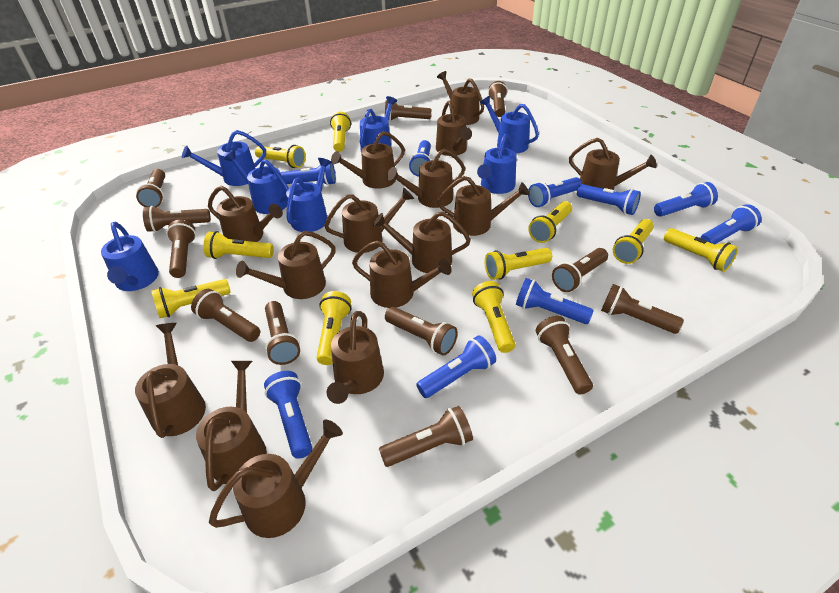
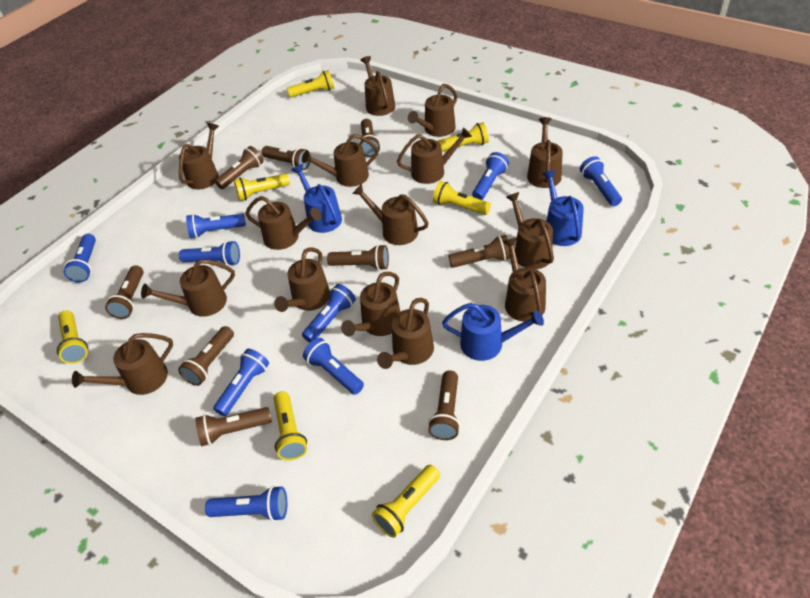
blue watering can: 7 -> 3
brown flashlight: 12 -> 9
yellow flashlight: 10 -> 7

